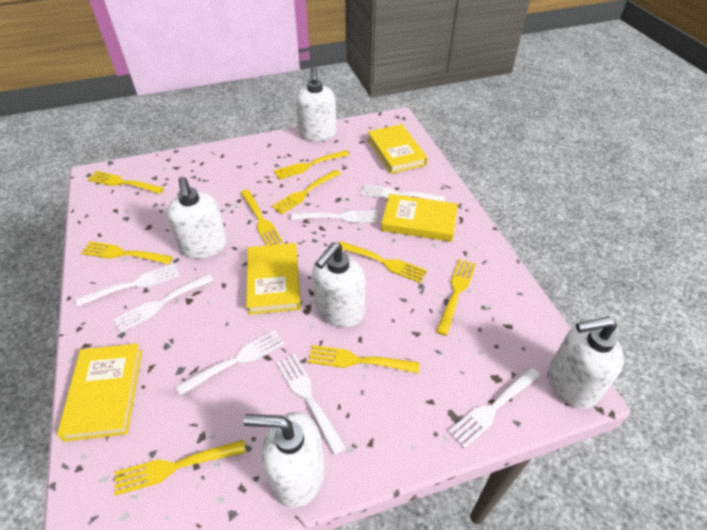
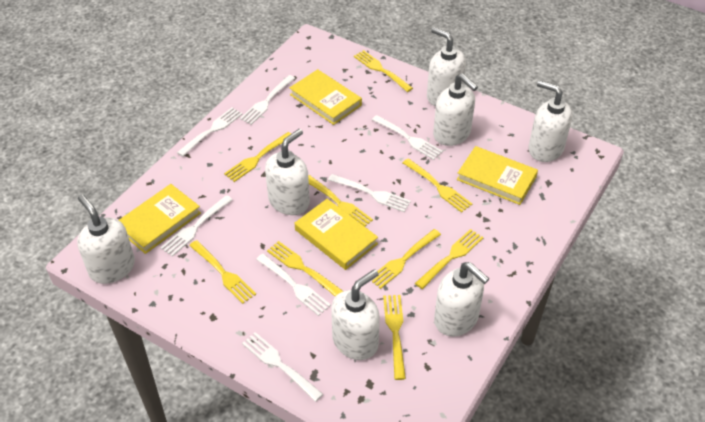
white soap dispenser: 5 -> 7

